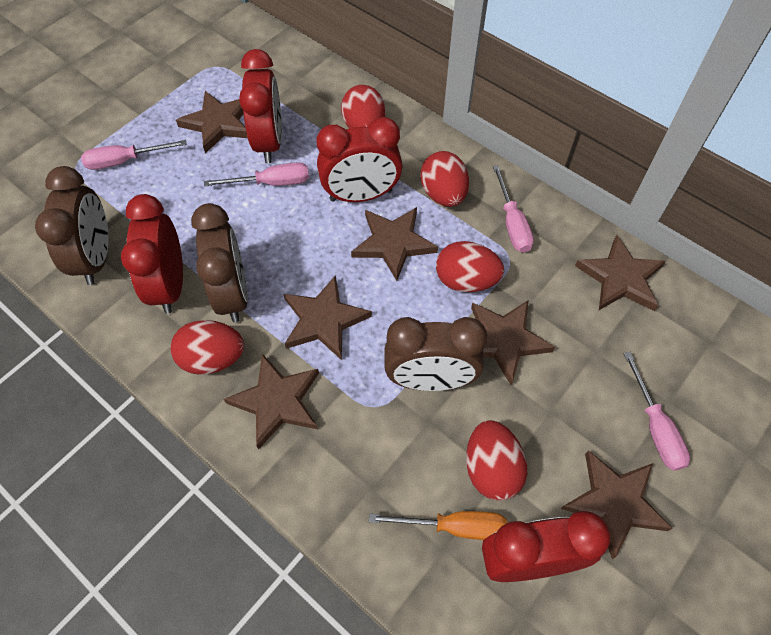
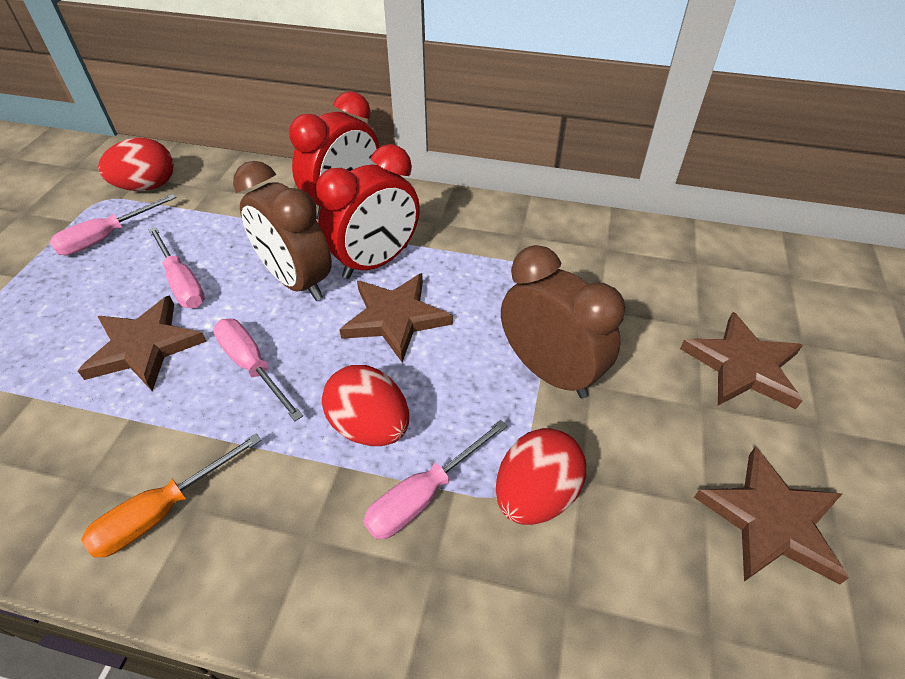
brown clock: 3 -> 2
brown star: 7 -> 4
red clock: 4 -> 2
red egg: 5 -> 3

